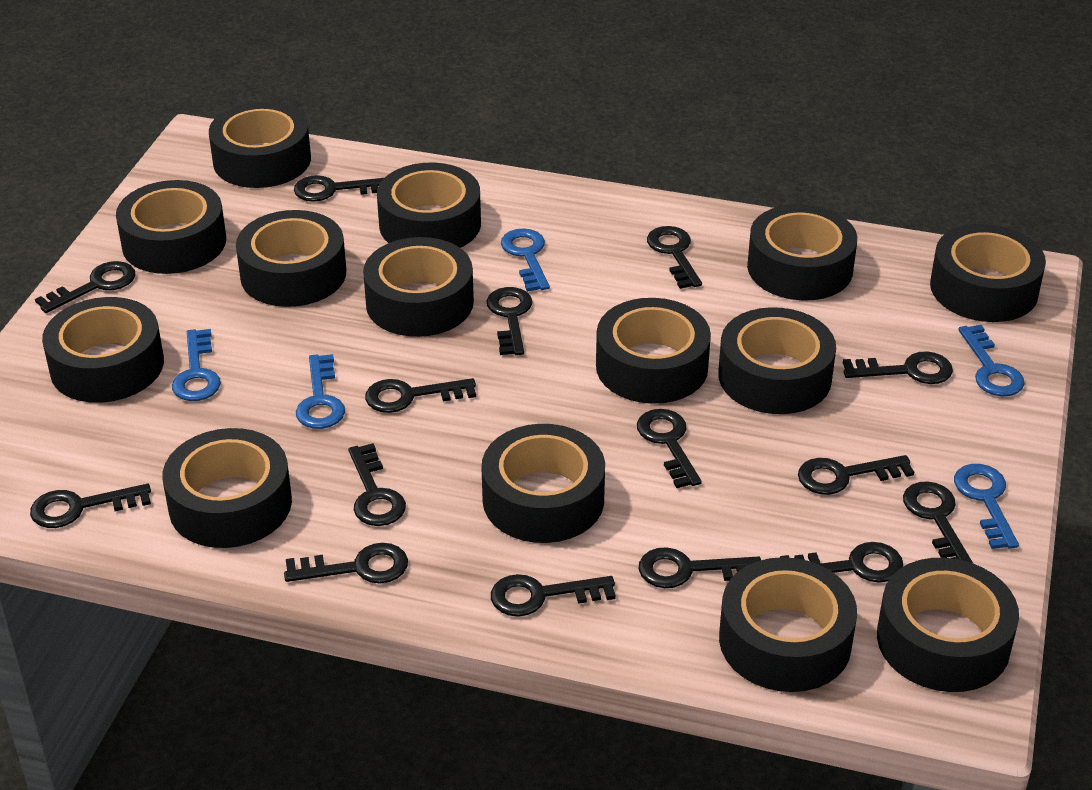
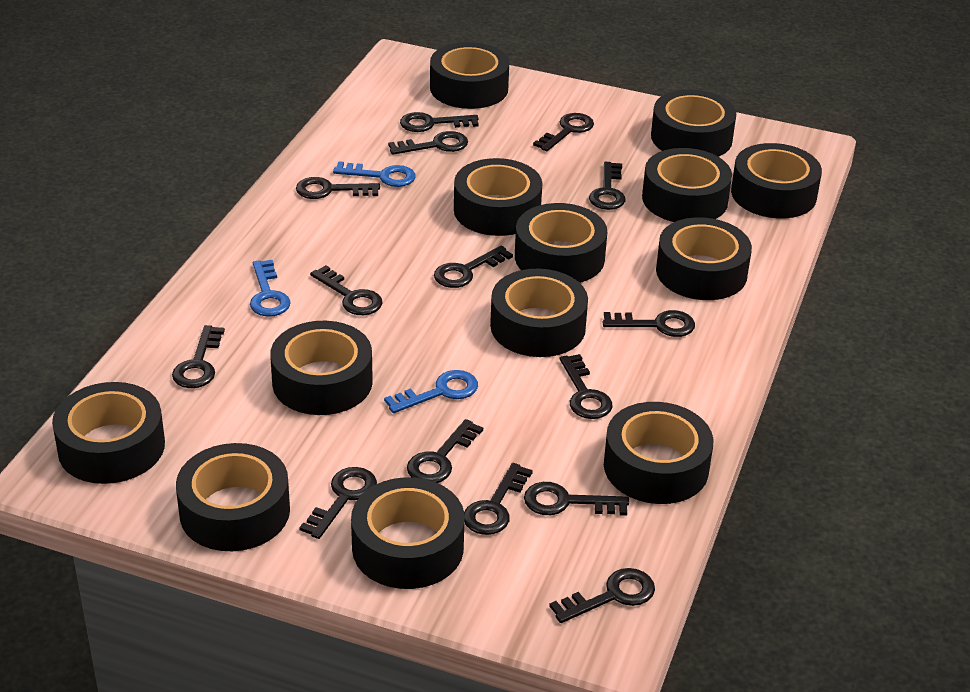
black tape: 14 -> 13
blue key: 5 -> 3

